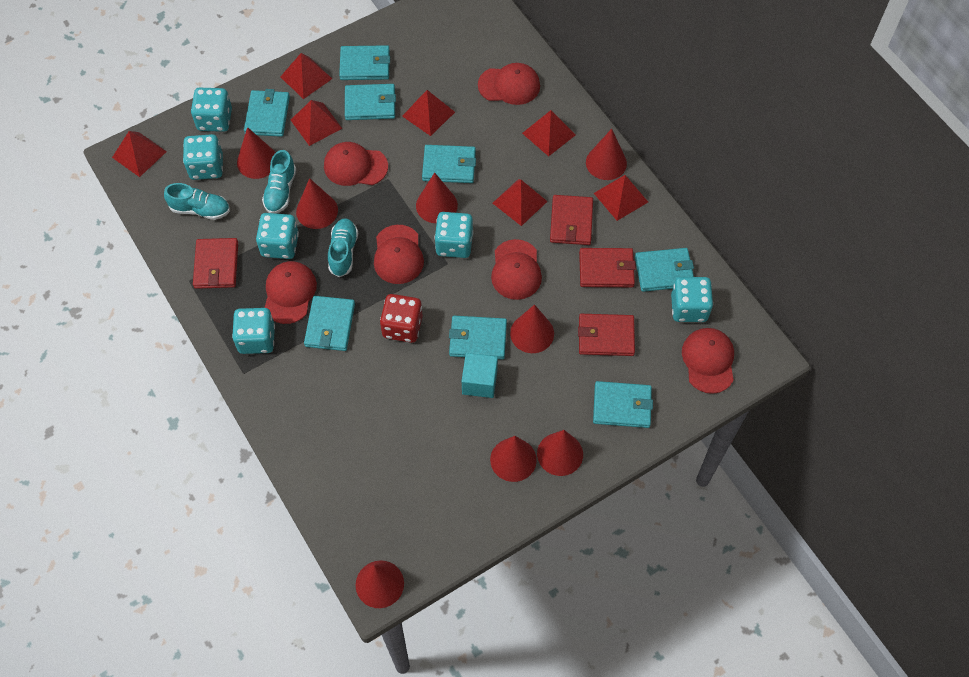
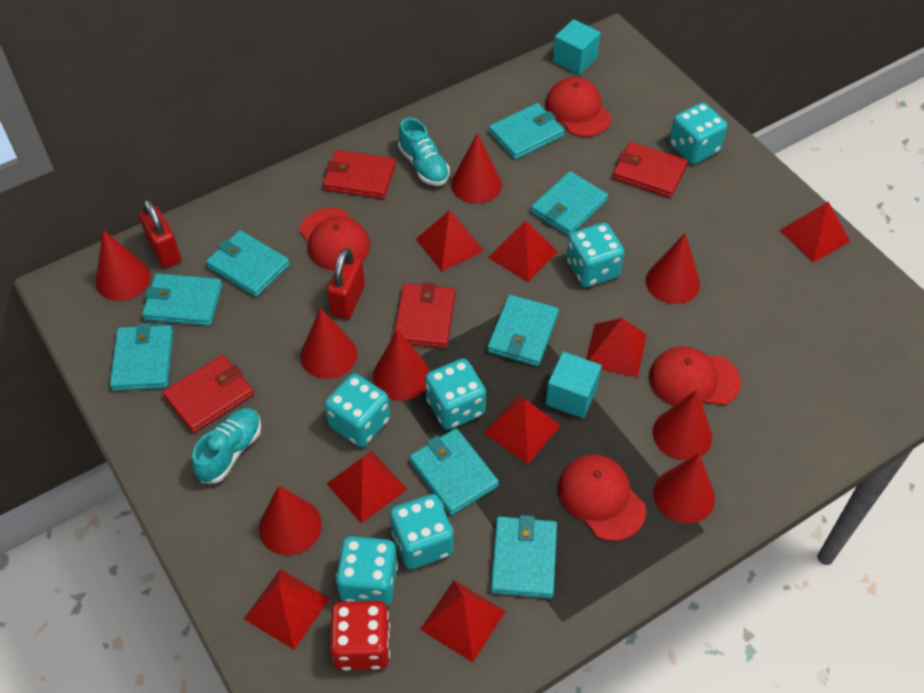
red cap: 6 -> 4
red padlock: 0 -> 2
red pyramid: 7 -> 8
turquoise cube: 1 -> 2
turquoise shoe: 3 -> 2

